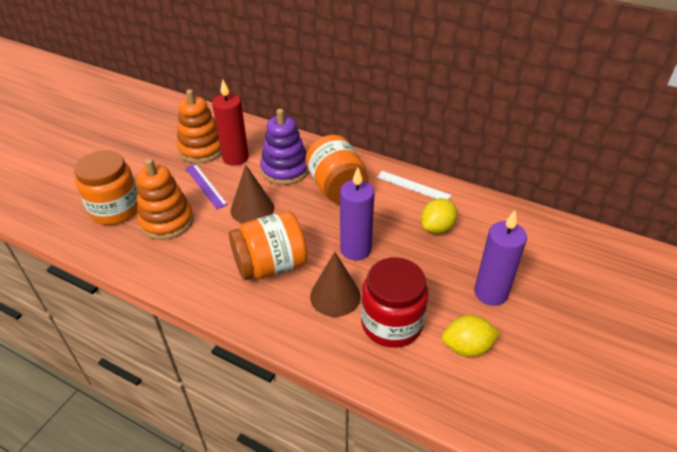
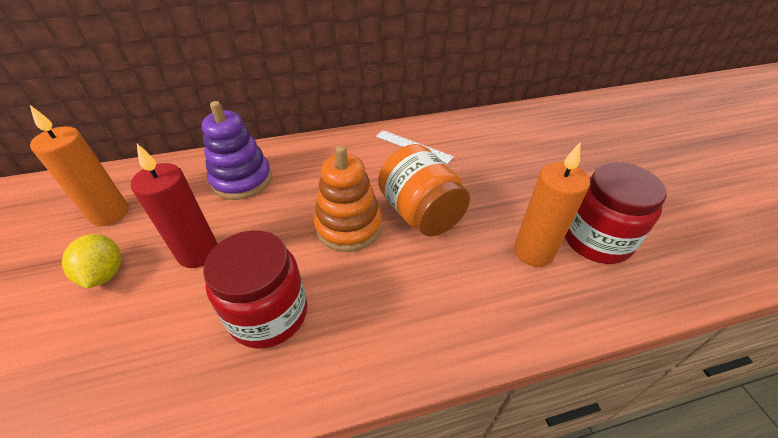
brown cone: 2 -> 0
orange candle: 0 -> 2
orange jar: 3 -> 1
orange stacking toy: 2 -> 1
purple candle: 2 -> 0
purple ruler: 1 -> 0
red jar: 1 -> 2
yellow lemon: 2 -> 1

